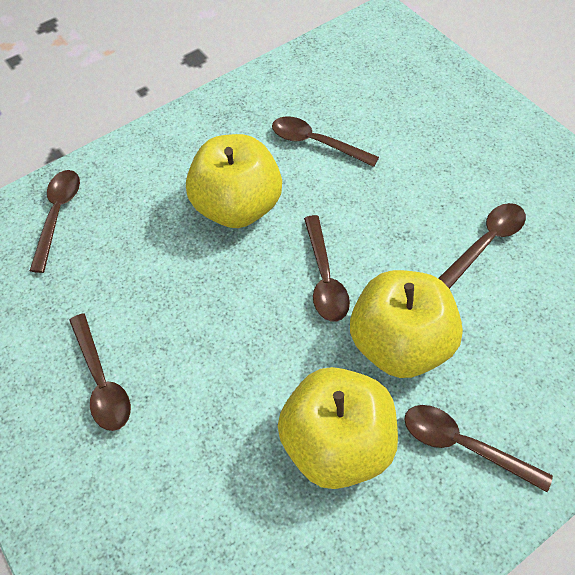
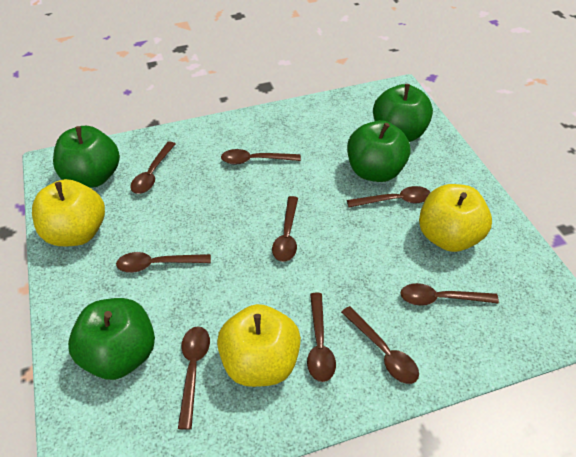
brown spoon: 6 -> 9
green apple: 0 -> 4

